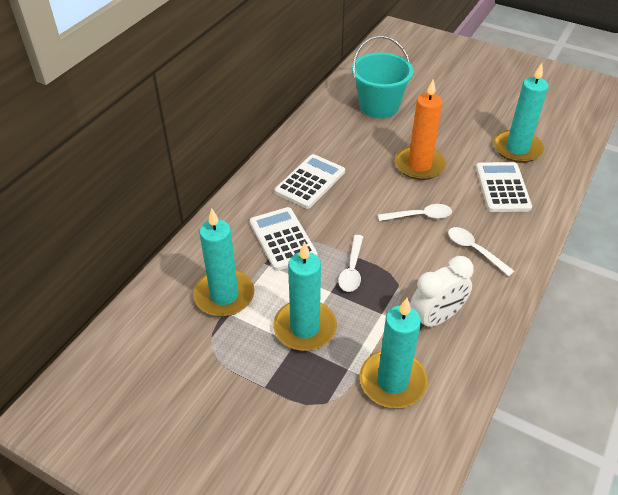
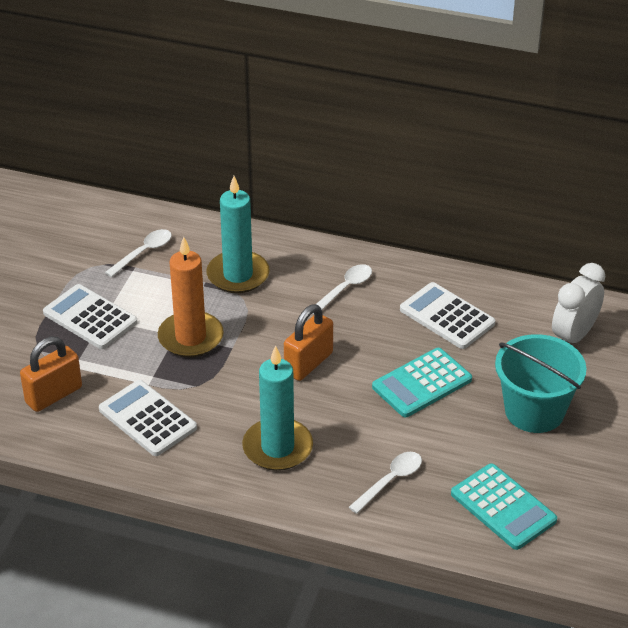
orange padlock: 0 -> 2
turquoise calculator: 0 -> 2
turquoise candle: 4 -> 2

